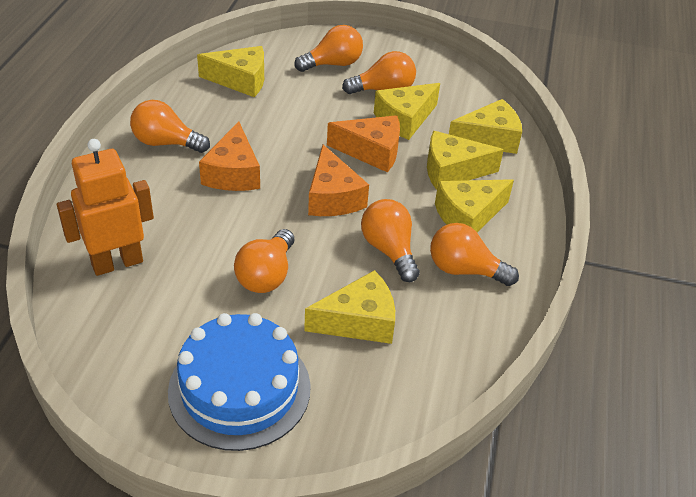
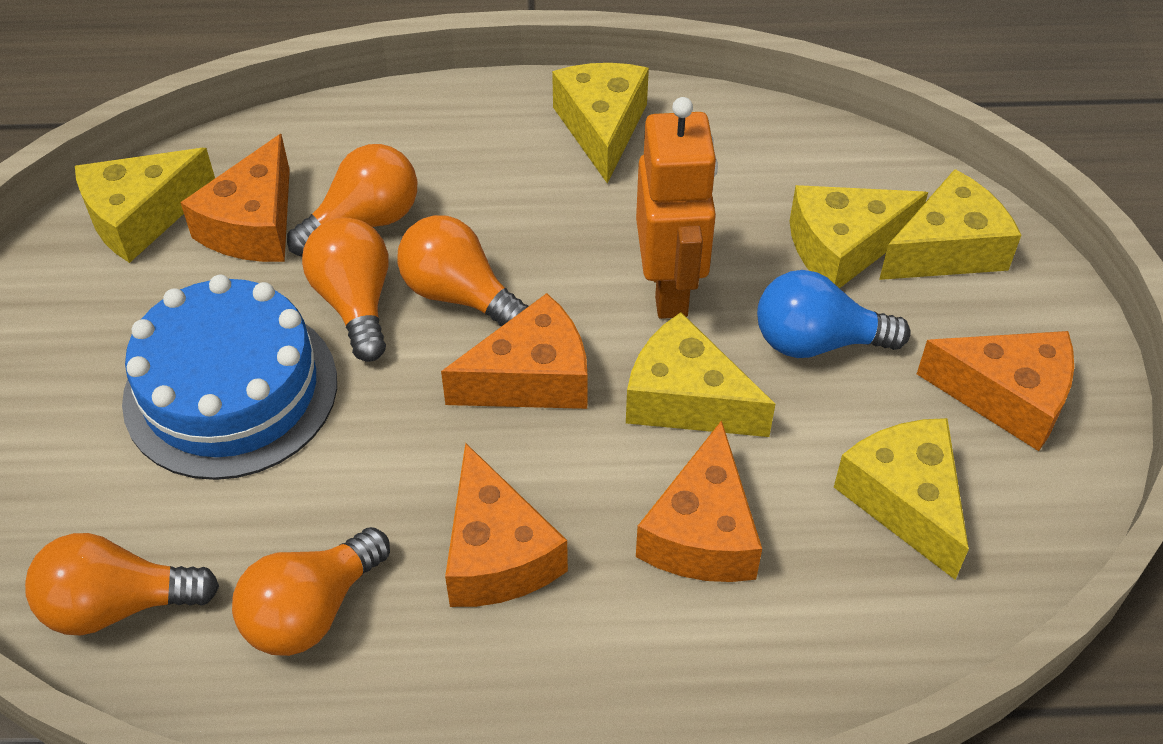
blue light bulb: 0 -> 1
orange cheese: 3 -> 5
orange light bulb: 6 -> 5

